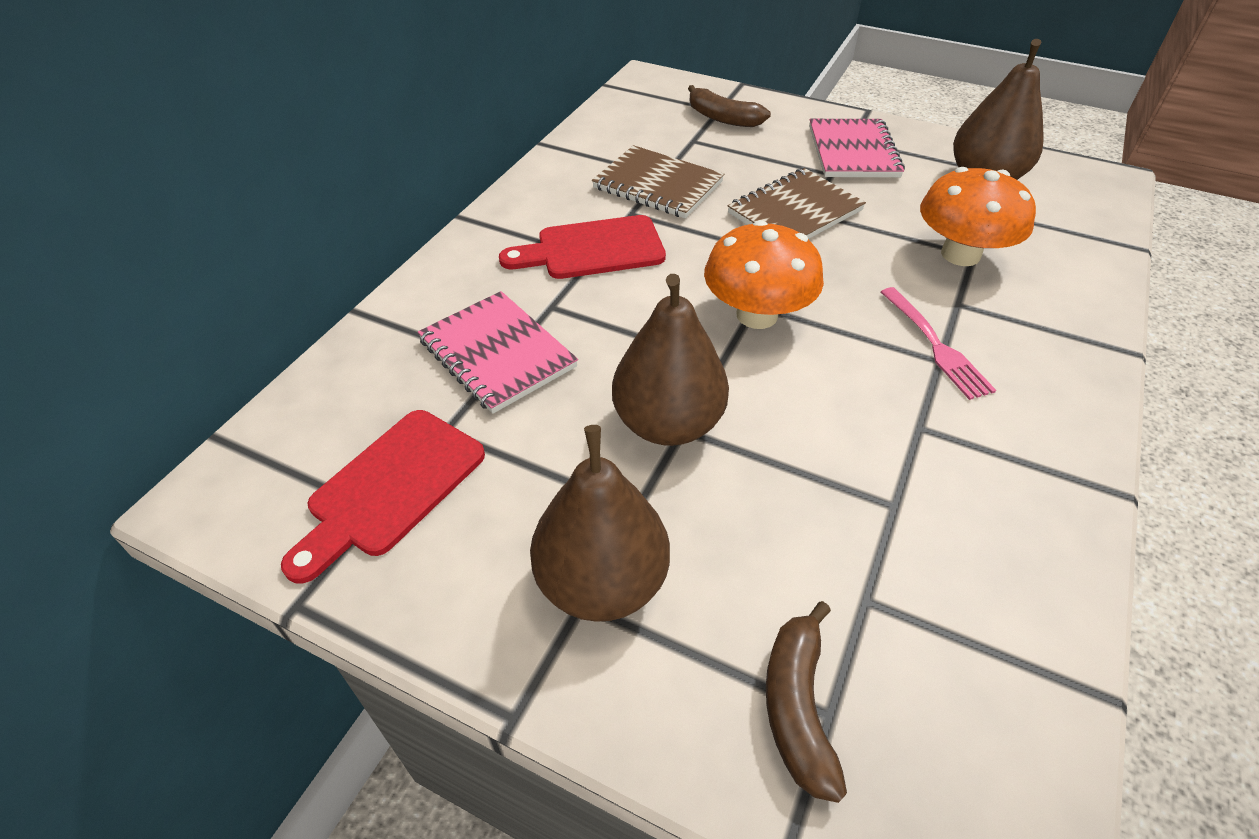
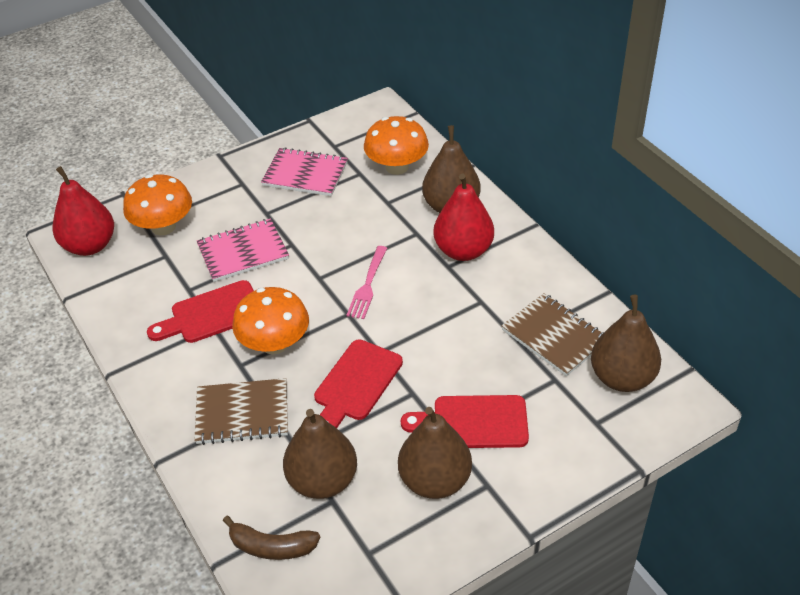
brown banana: 2 -> 1
brown pear: 3 -> 4
orange mushroom: 2 -> 3
red cutting board: 2 -> 3
red pear: 0 -> 2

